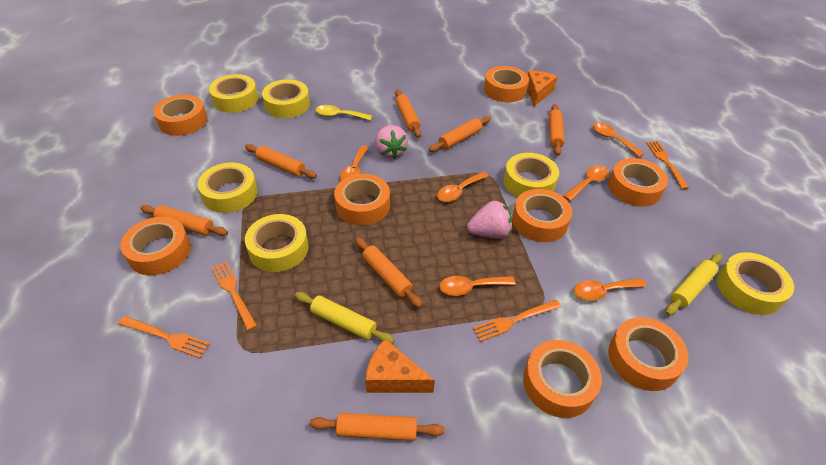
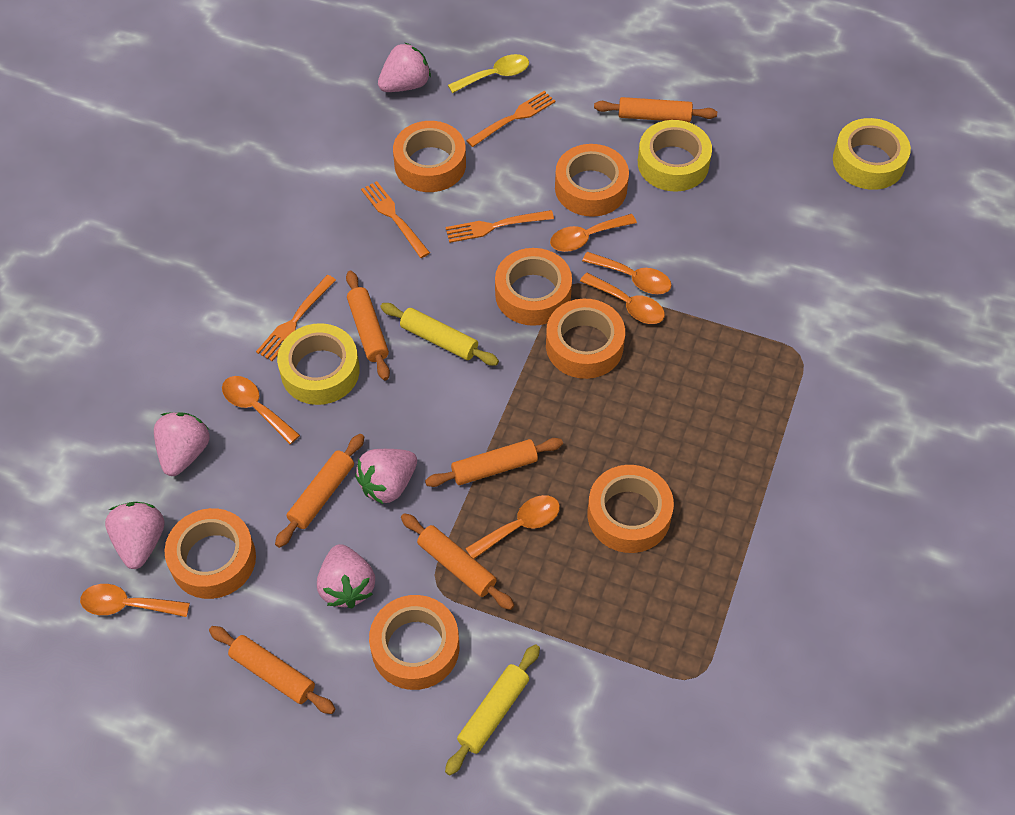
orange cheese: 2 -> 0
orange rolling pin: 7 -> 6
orange tape: 8 -> 7
pink strawberry: 2 -> 5
yellow tape: 6 -> 3

